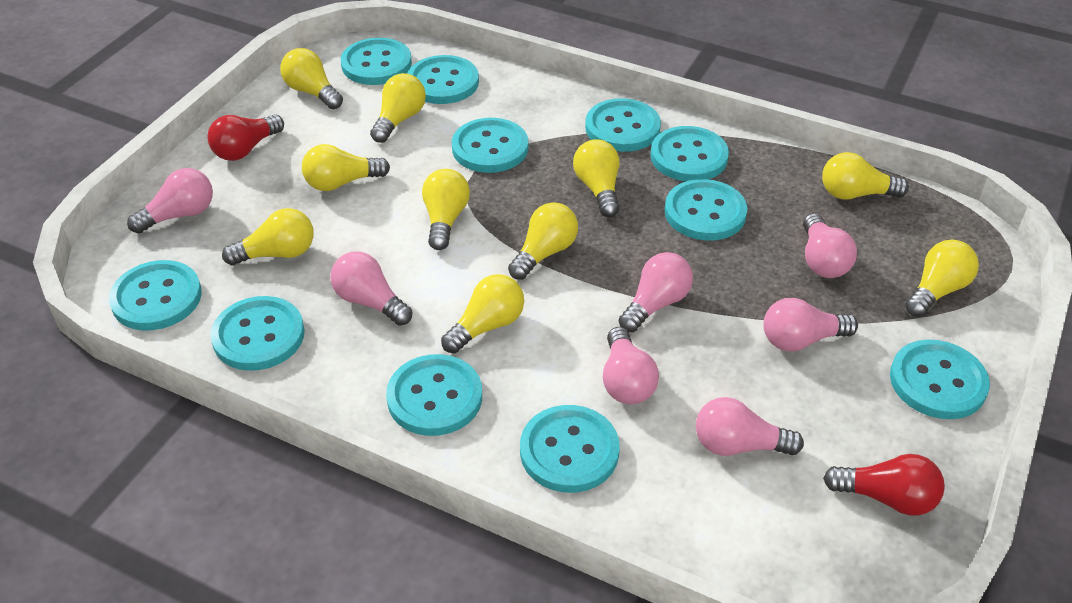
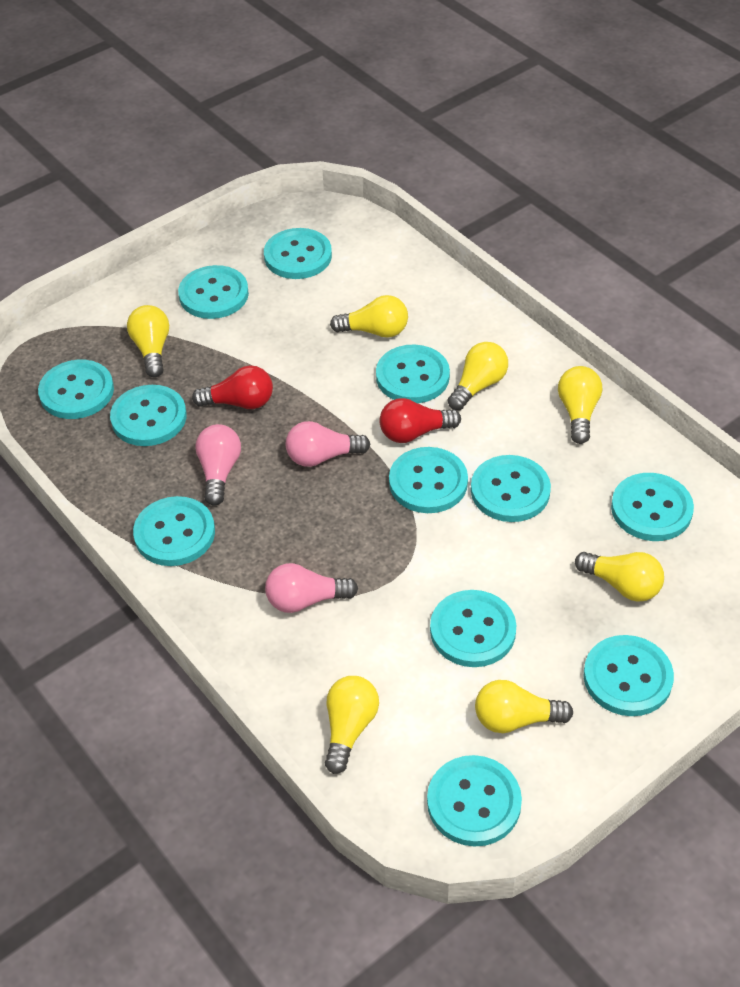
pink light bulb: 7 -> 3
turquoise button: 11 -> 12
yellow light bulb: 10 -> 7

